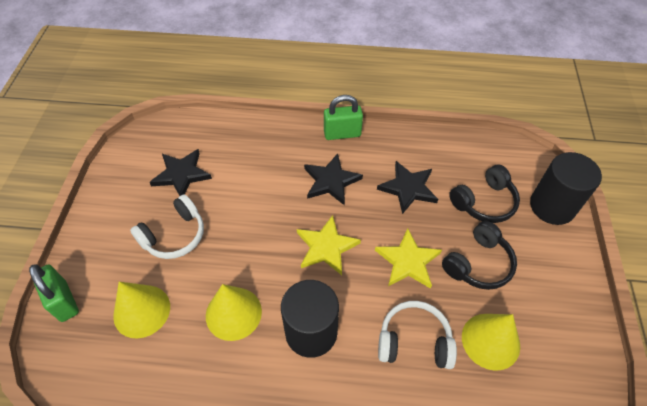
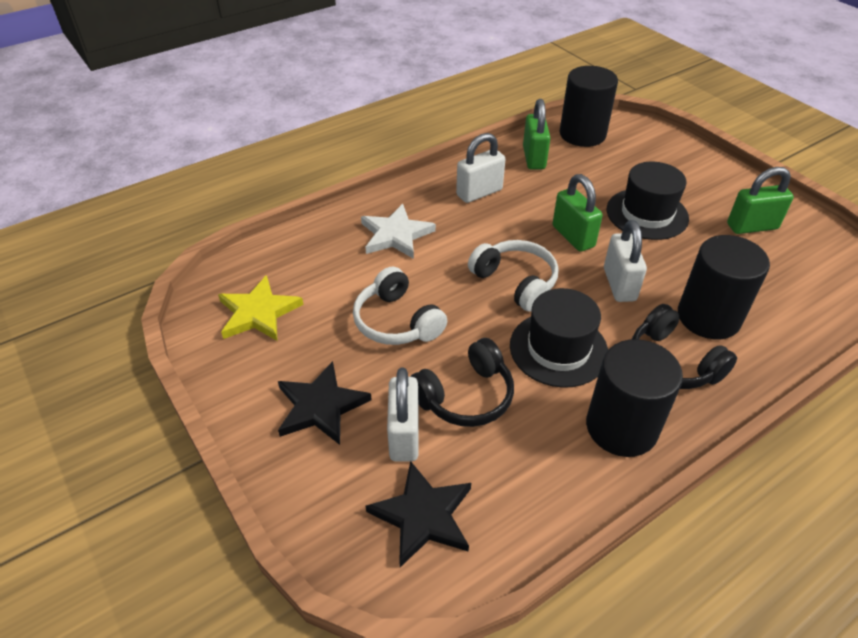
black cylinder: 2 -> 3
black hat: 0 -> 2
black star: 3 -> 2
green padlock: 2 -> 3
white padlock: 0 -> 3
white star: 0 -> 1
yellow cone: 3 -> 0
yellow star: 2 -> 1

